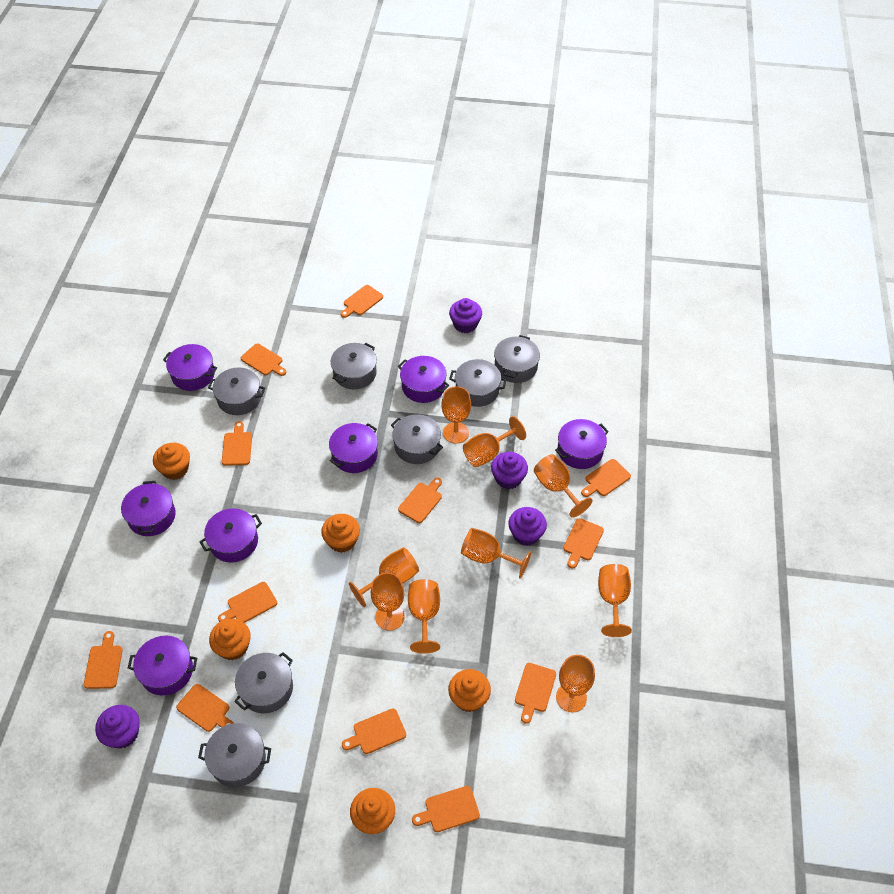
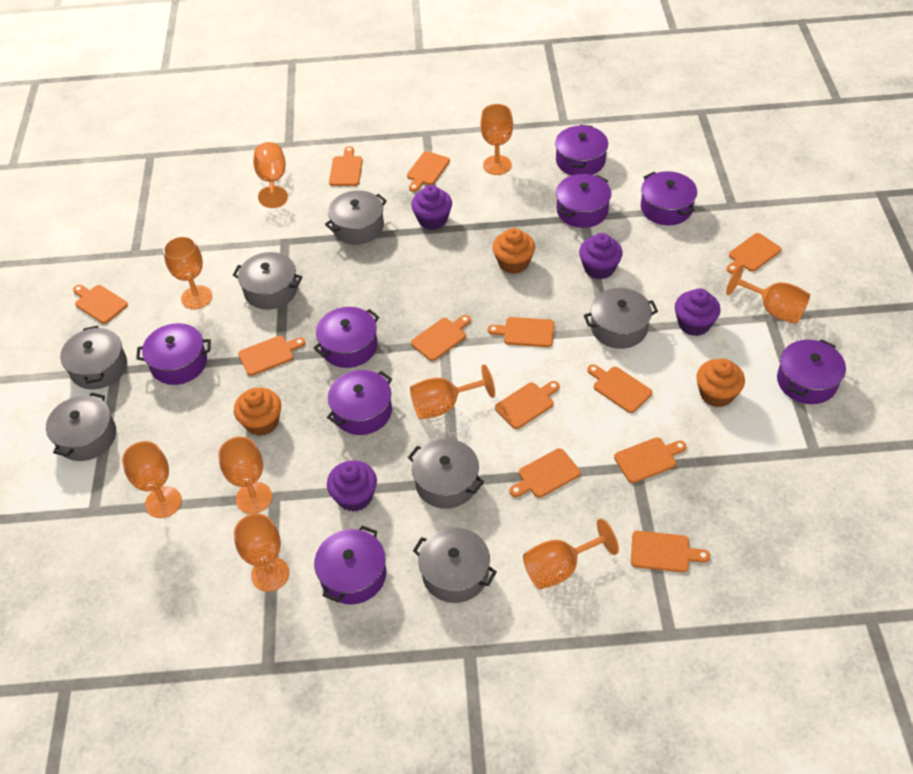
orange cupcake: 5 -> 3
purple pot: 7 -> 8

